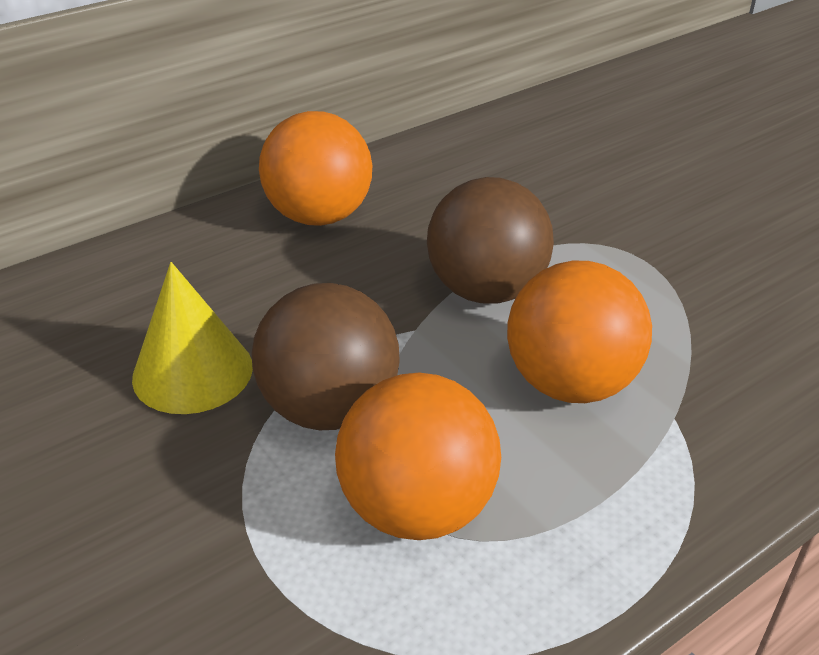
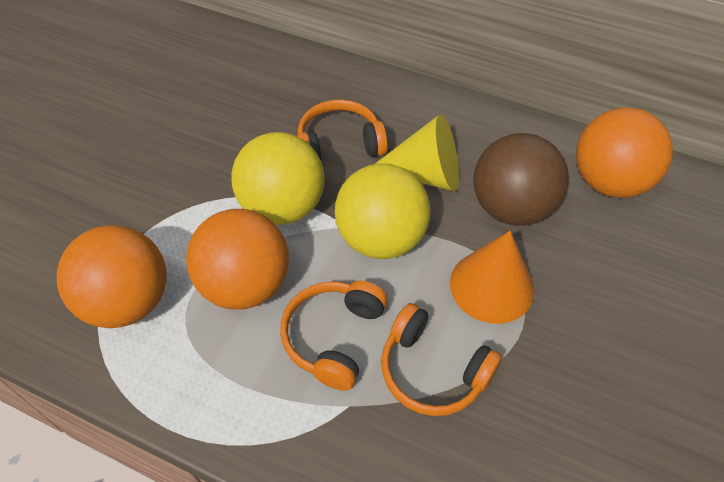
brown ball: 2 -> 1
orange cone: 0 -> 1
orange headphones: 0 -> 3
yellow ball: 0 -> 2

